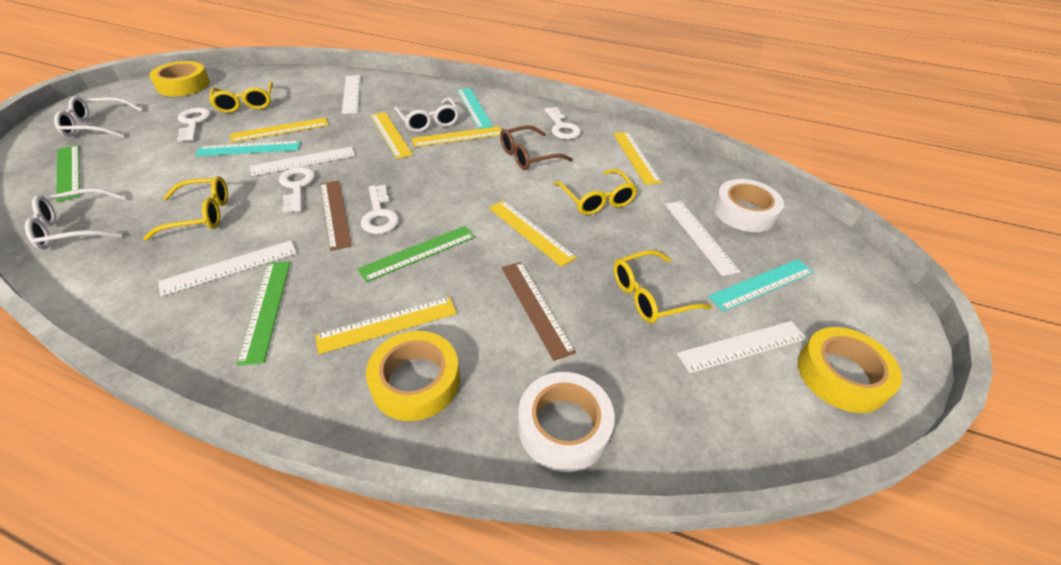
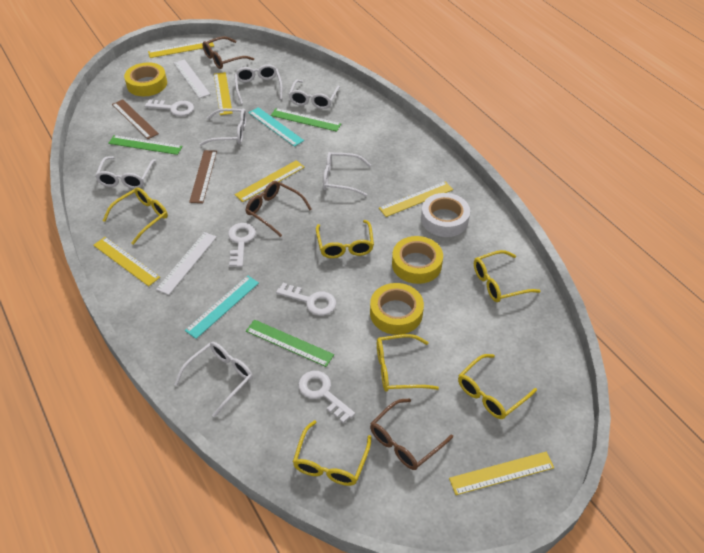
brown glasses: 1 -> 3
turquoise ruler: 3 -> 2
white glasses: 3 -> 6
white ruler: 5 -> 2
white tape: 2 -> 1
yellow glasses: 4 -> 6

